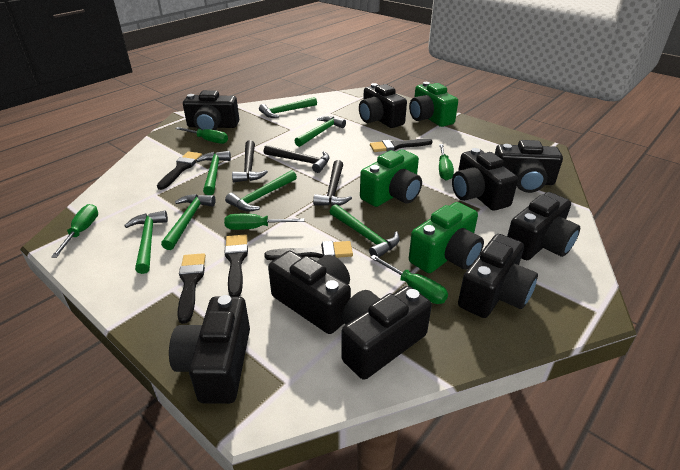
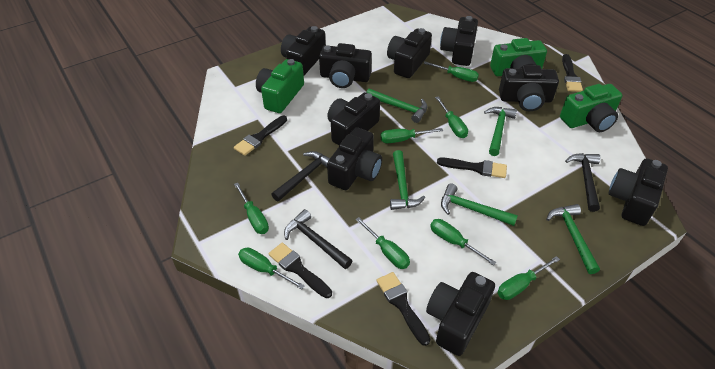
green hammer: 7 -> 5
green screwdriver: 5 -> 8

